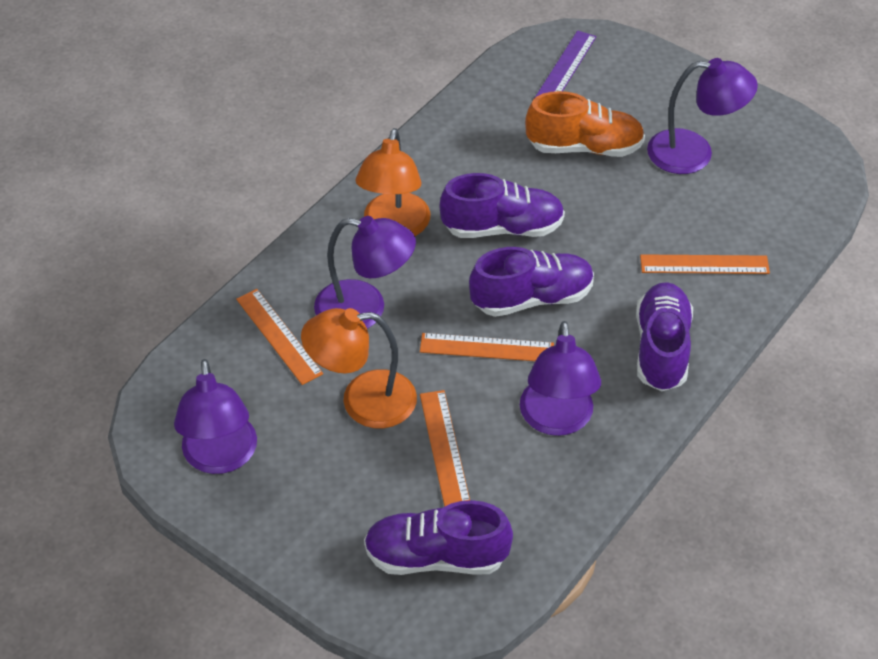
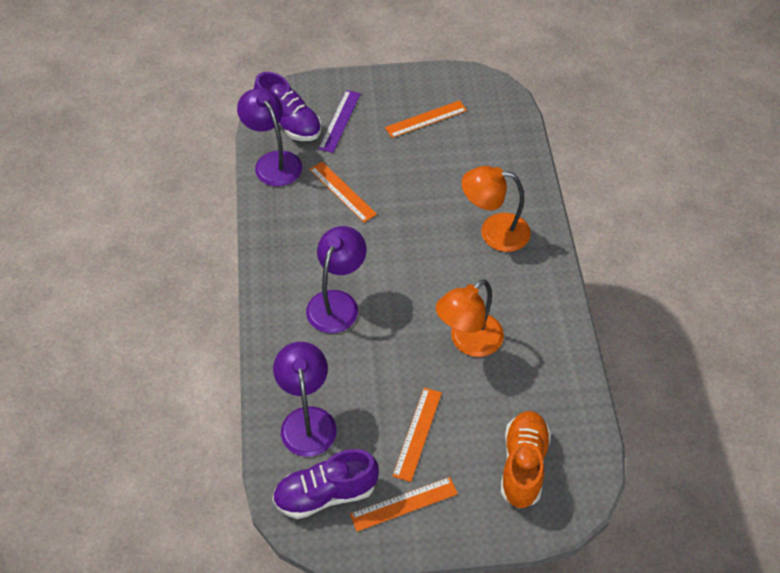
purple lamp: 4 -> 3
purple shoe: 4 -> 2

